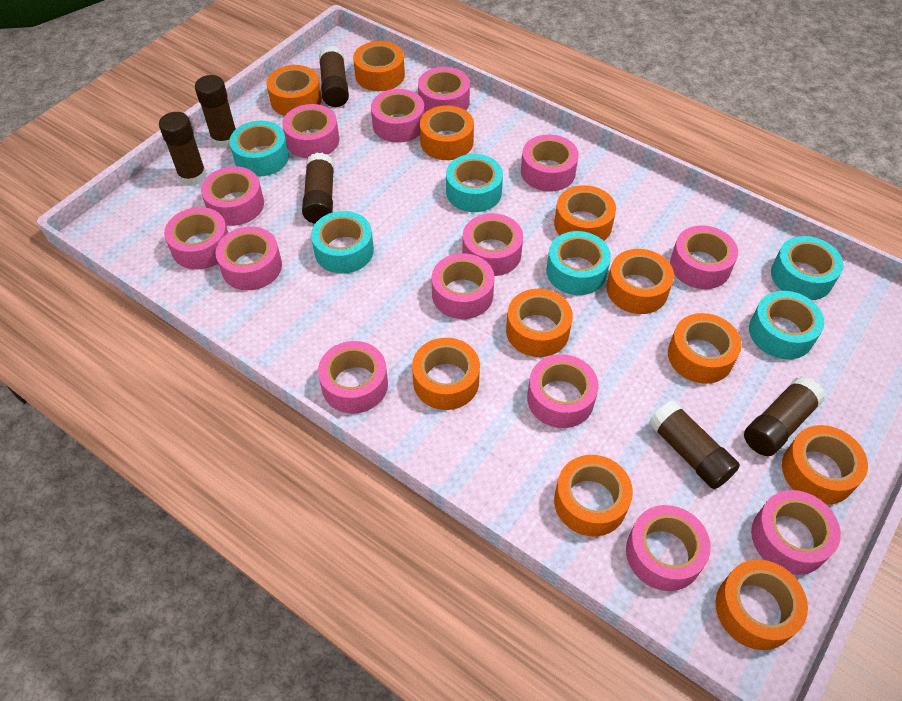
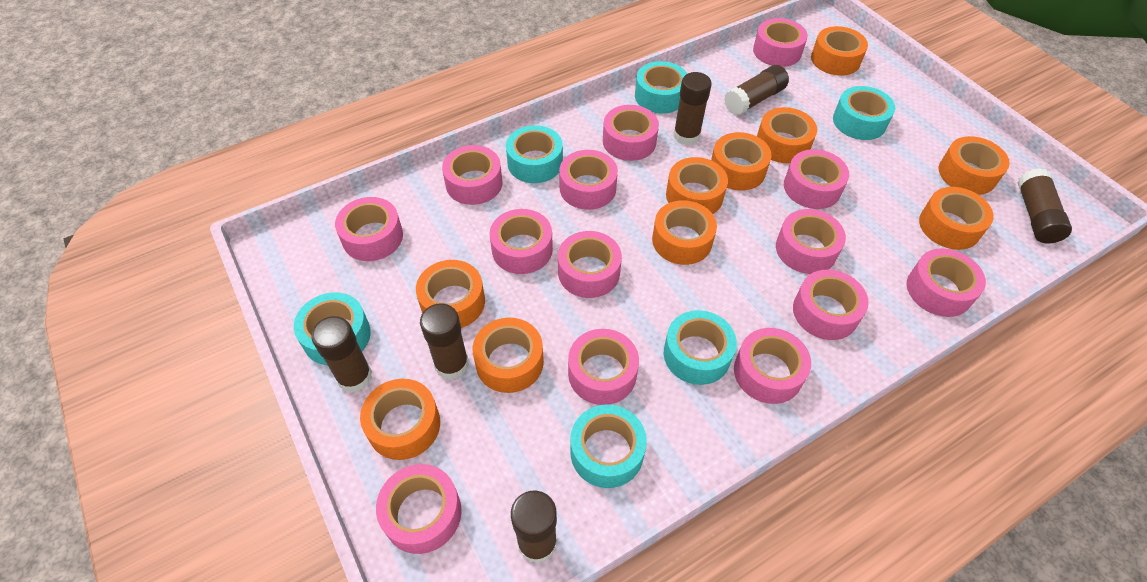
orange tape: 11 -> 10

